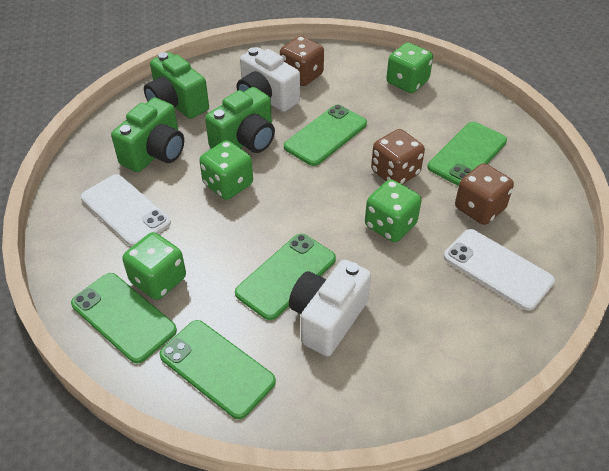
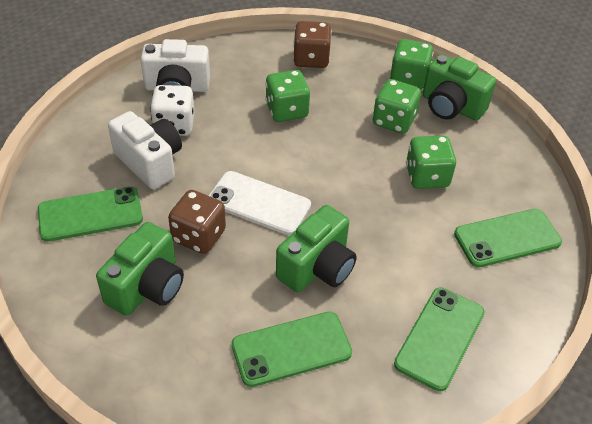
brown dice: 3 -> 2
green phone: 5 -> 4
white dice: 0 -> 1
white phone: 2 -> 1

